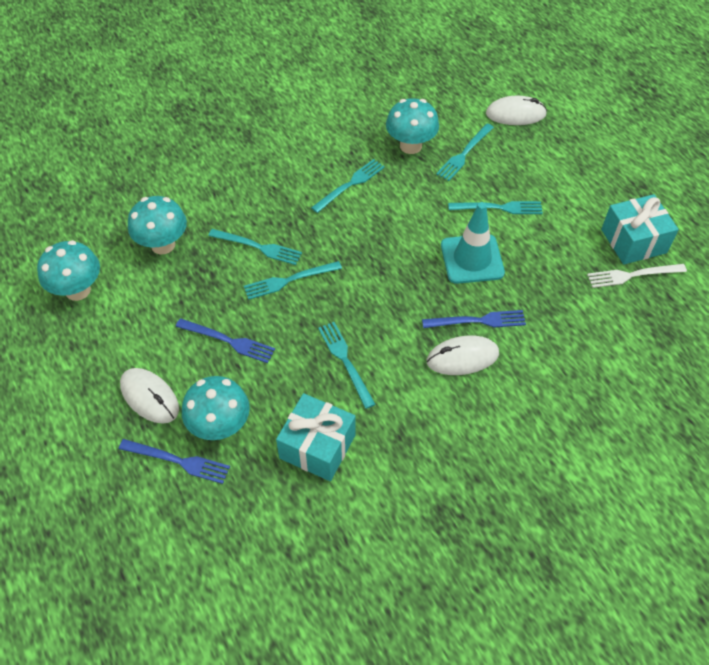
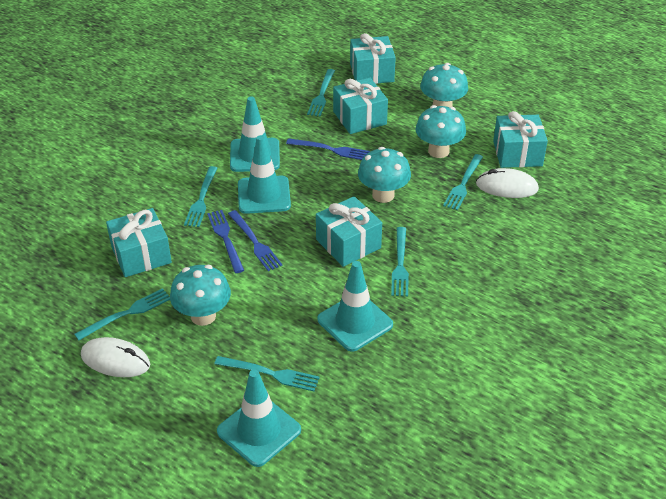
turquoise gift: 2 -> 5
turquoise traffic cone: 1 -> 4
white fork: 1 -> 0
white mouse: 3 -> 2

